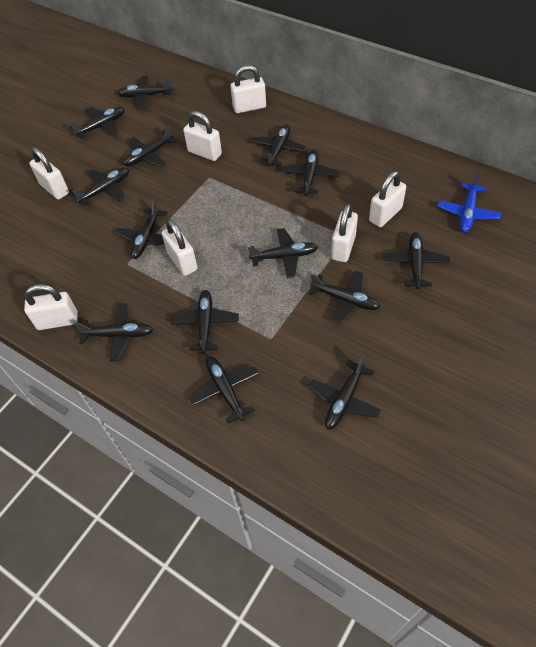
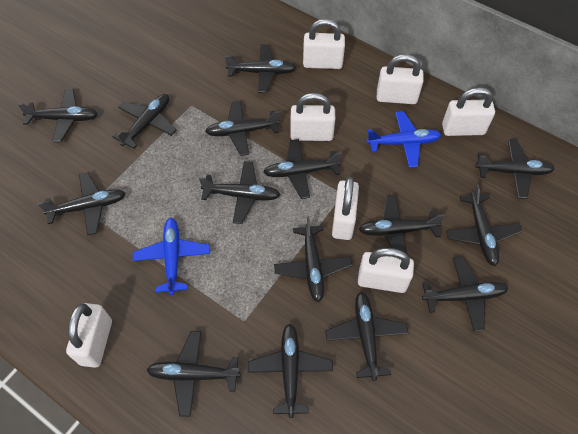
black plane: 14 -> 15
blue plane: 1 -> 2

